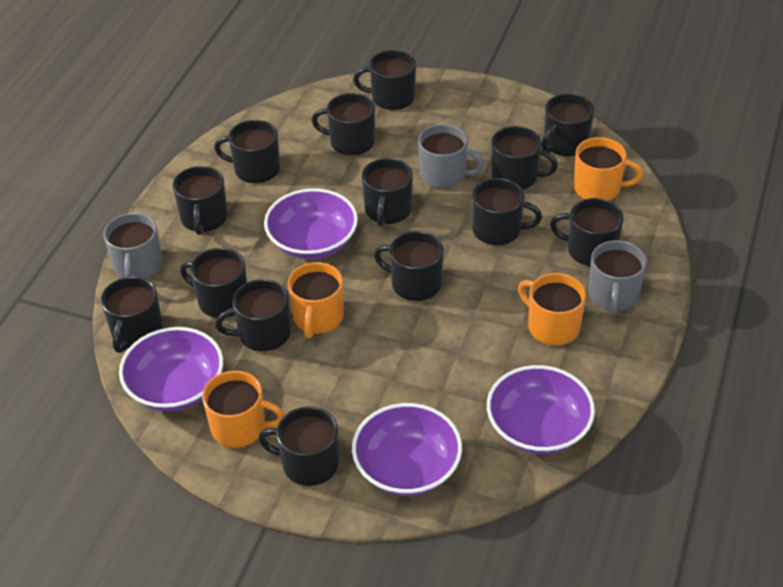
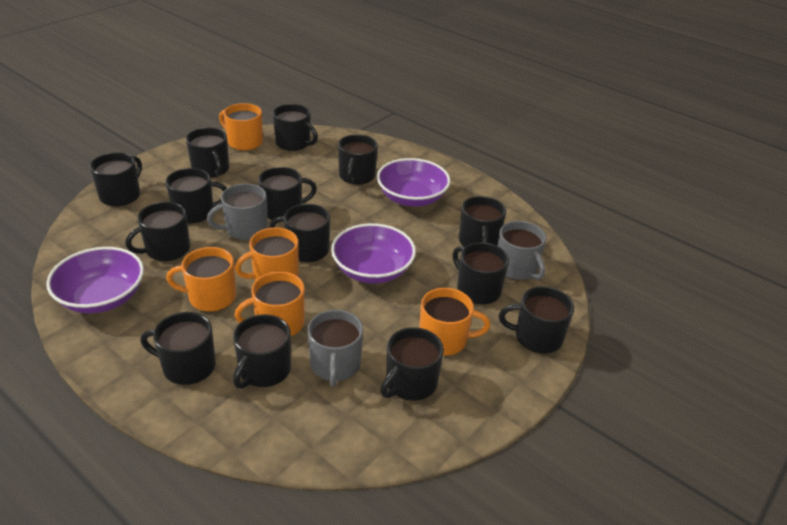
orange mug: 4 -> 5
purple bowl: 4 -> 3

